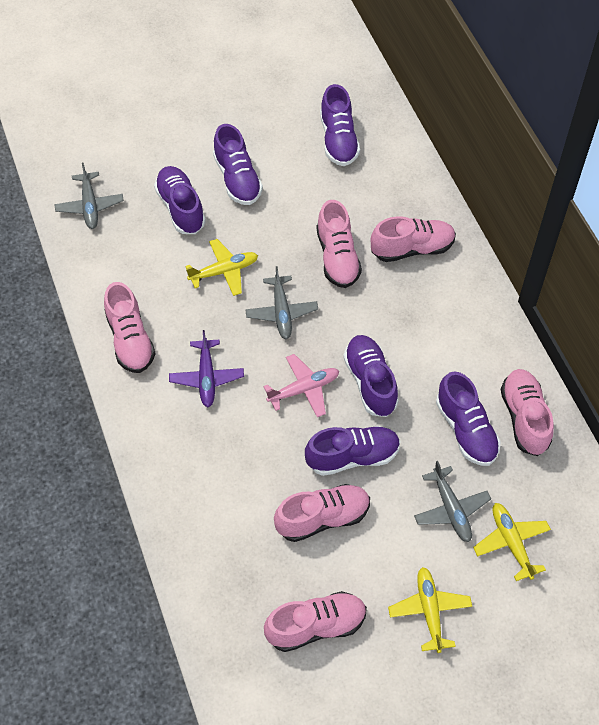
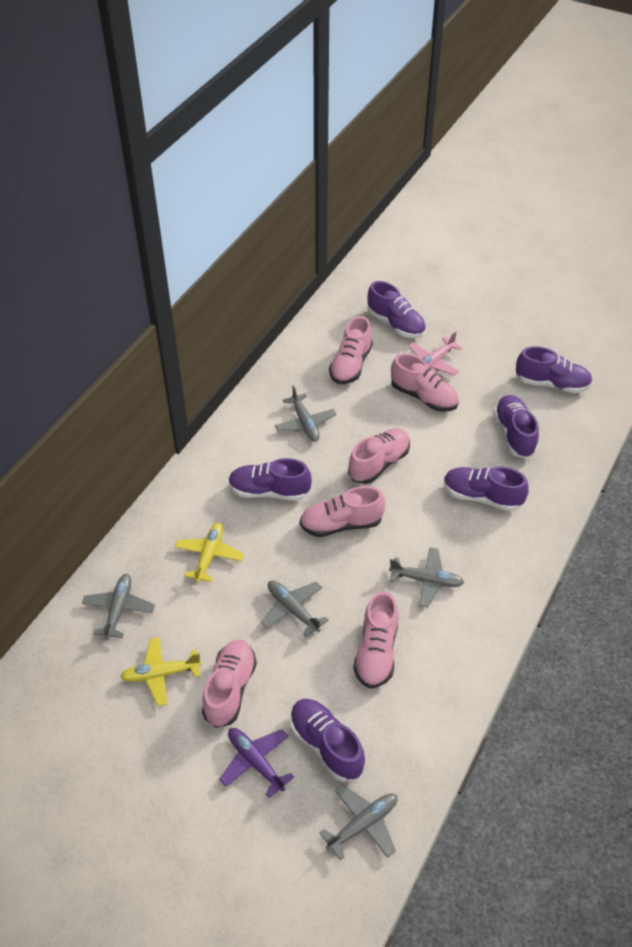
grey plane: 3 -> 5
yellow plane: 3 -> 2

